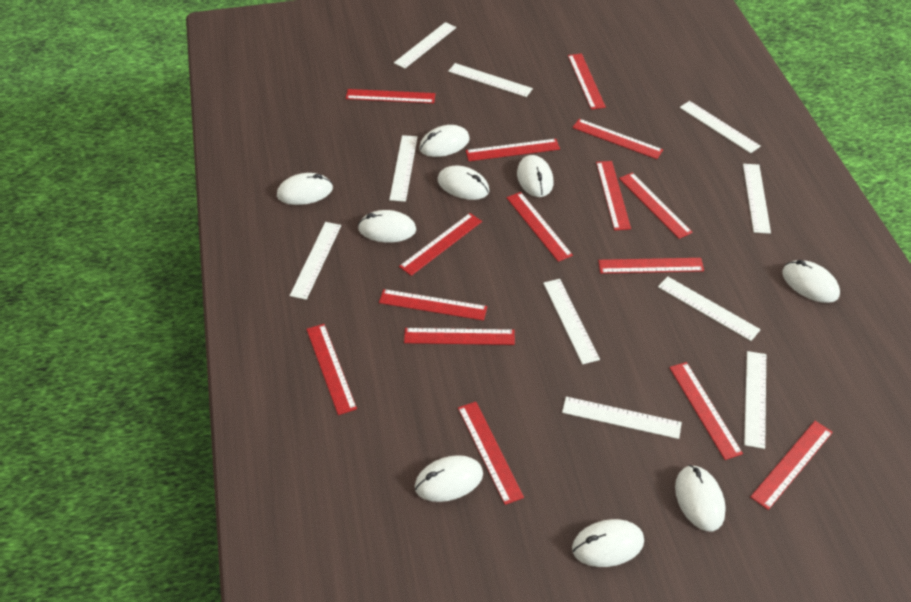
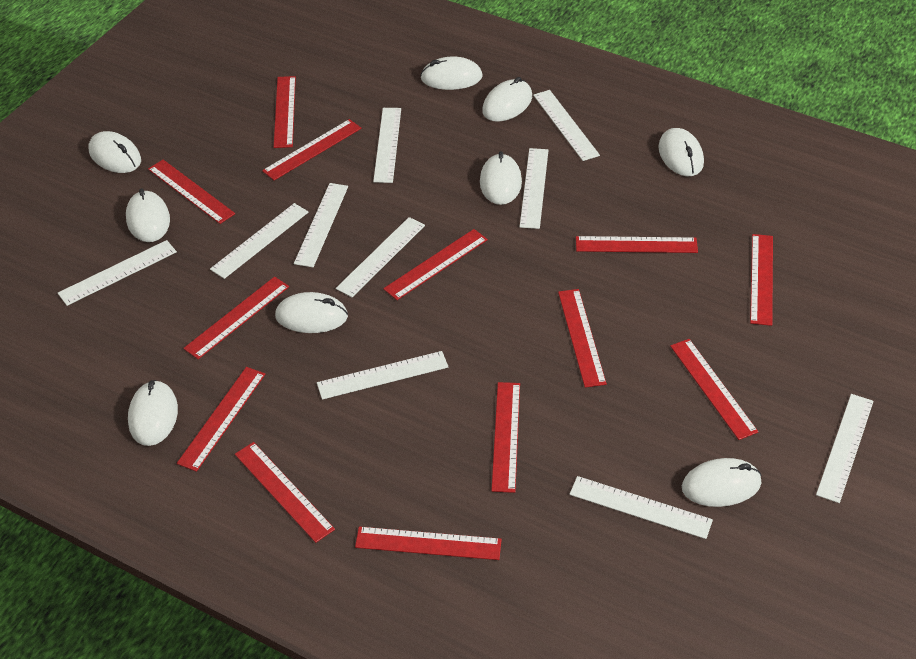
red ruler: 15 -> 13

